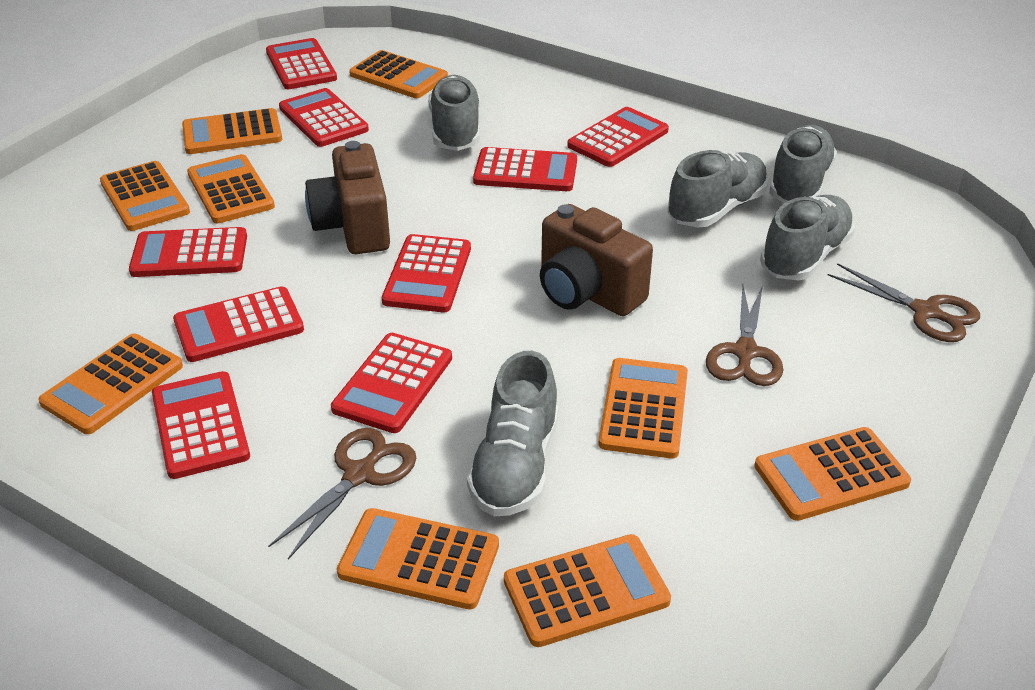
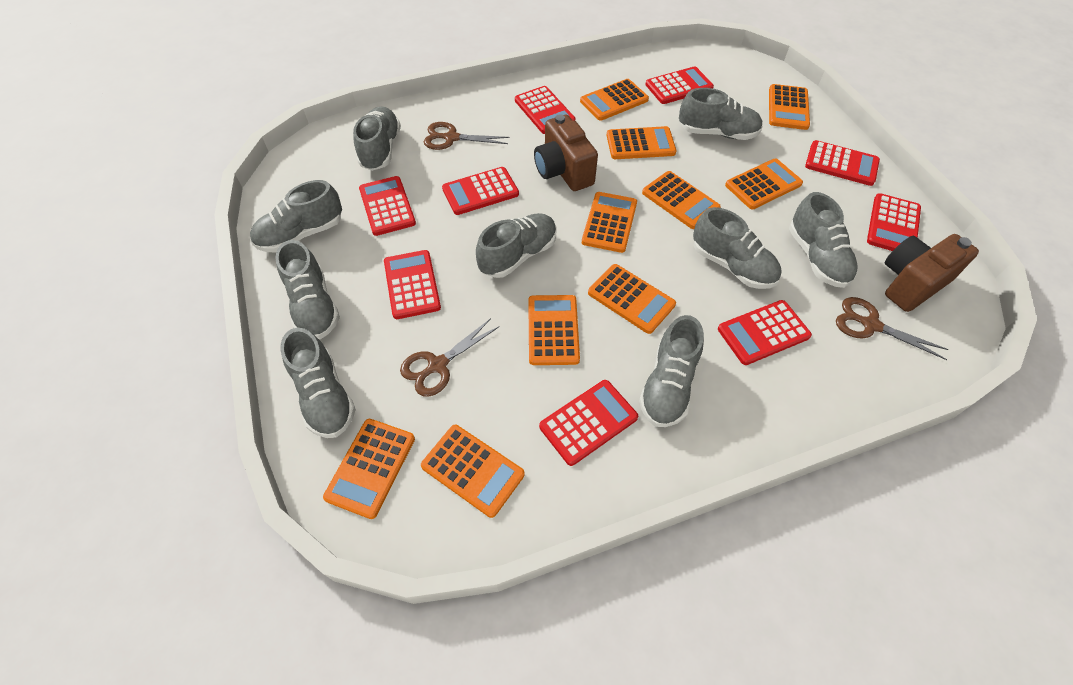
grey shoe: 5 -> 9
orange calculator: 9 -> 10

